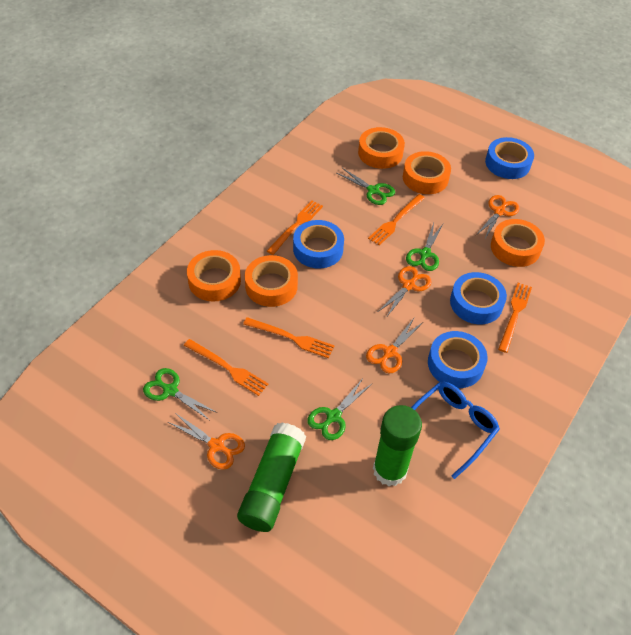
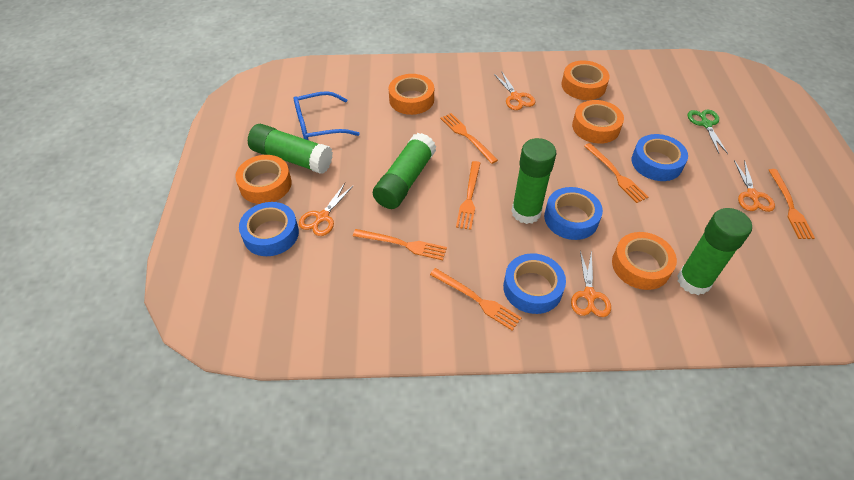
green glue stick: 2 -> 4
green scissors: 4 -> 1
orange fork: 5 -> 6

